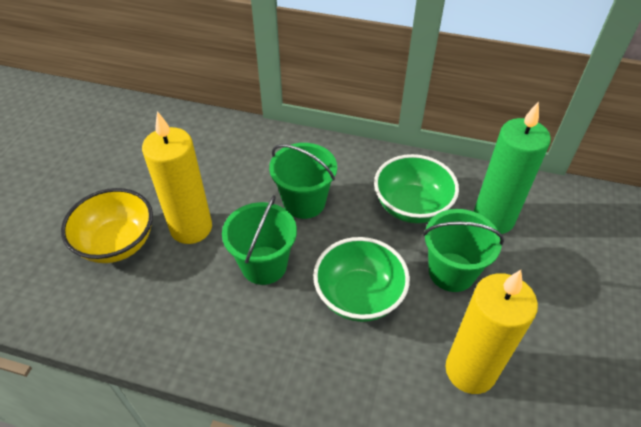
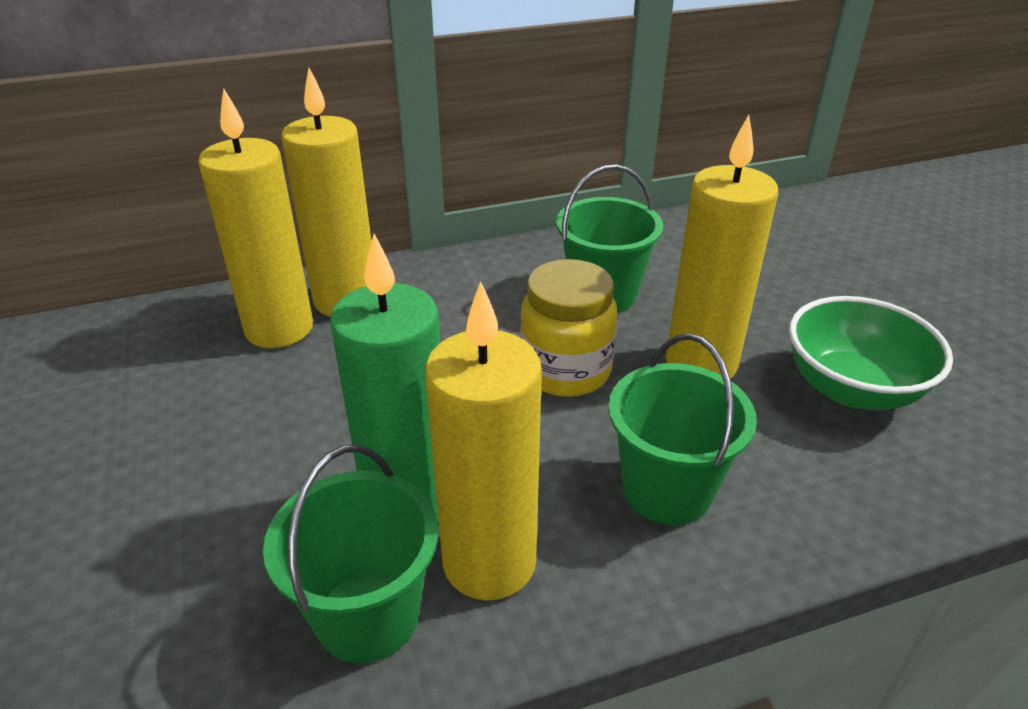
green bowl: 2 -> 1
yellow bowl: 1 -> 0
yellow candle: 2 -> 4
yellow jar: 0 -> 1

